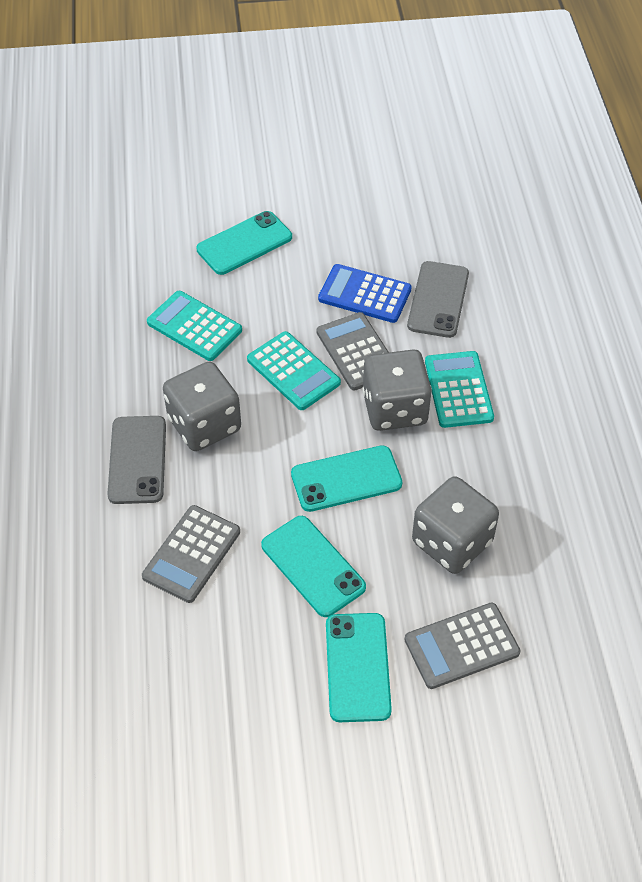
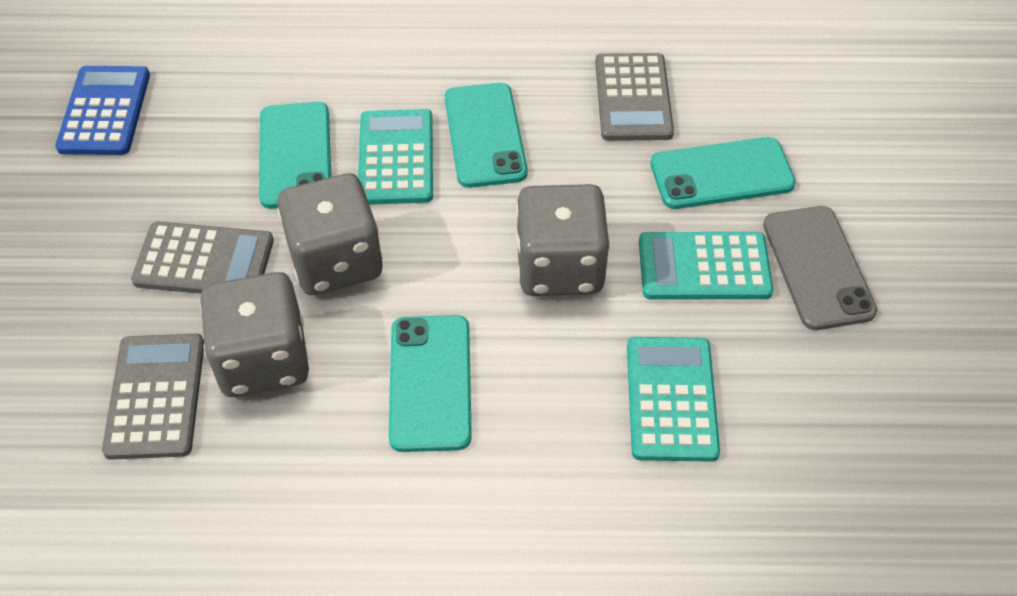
grey phone: 2 -> 1

